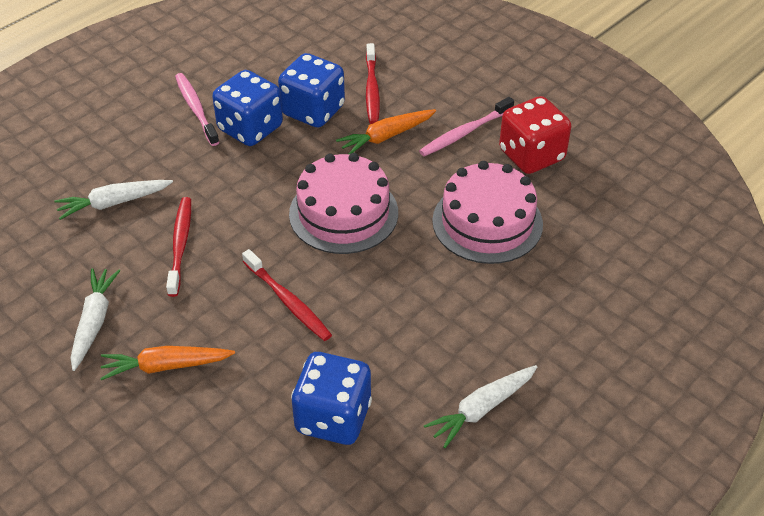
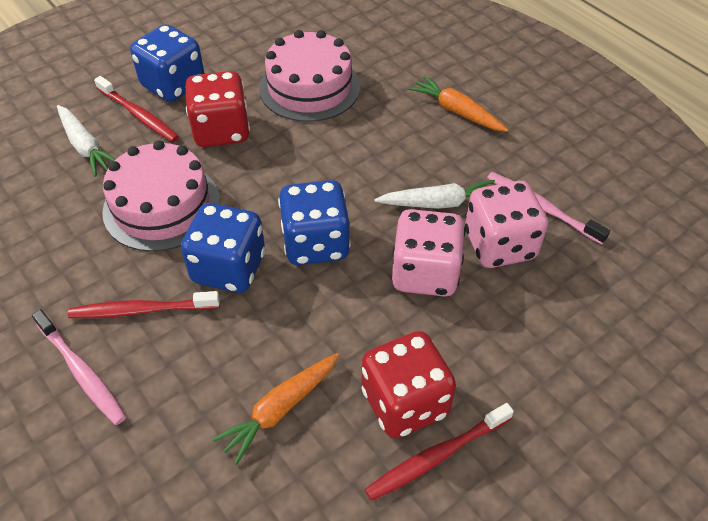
pink dice: 0 -> 2
red dice: 1 -> 2
white carrot: 3 -> 2

